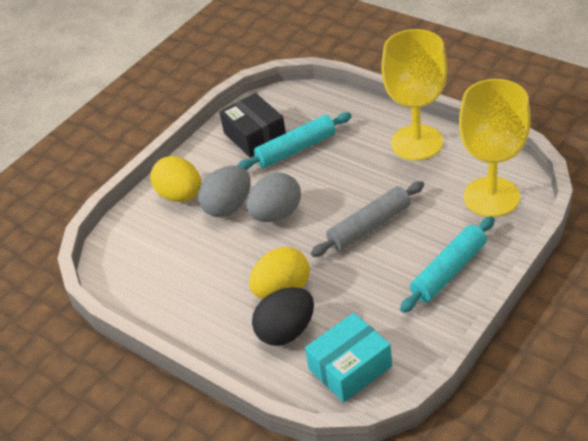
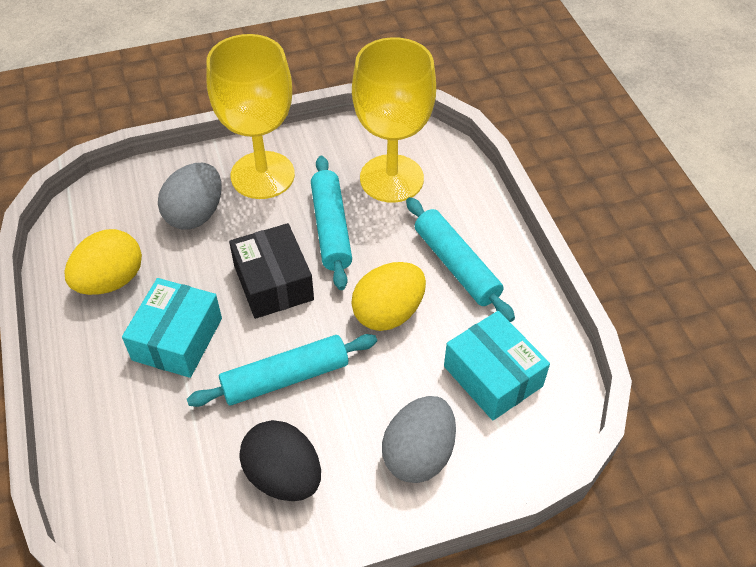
grey rolling pin: 1 -> 0
turquoise box: 1 -> 2
turquoise rolling pin: 2 -> 3

